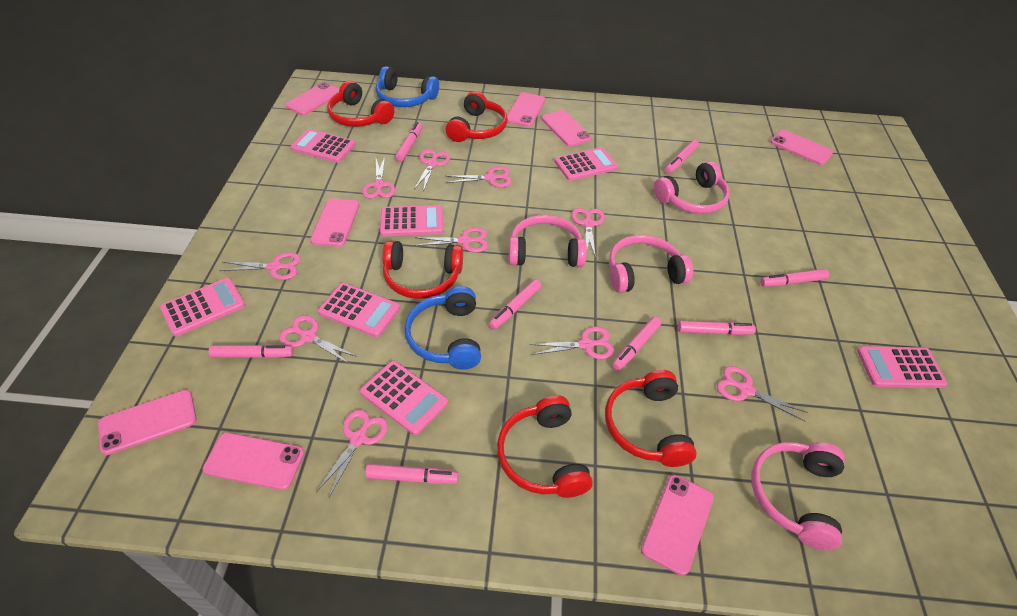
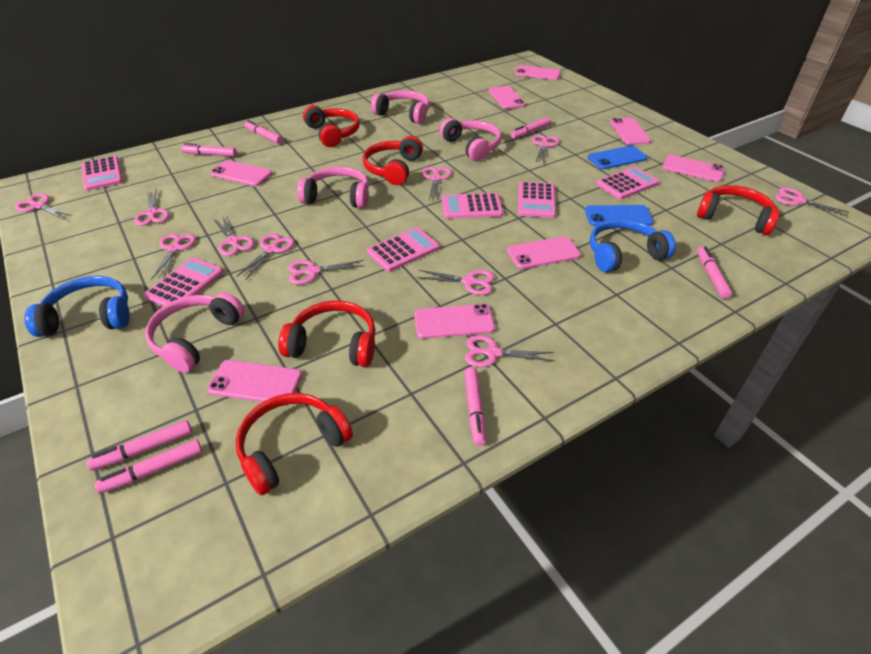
blue phone: 0 -> 2
pink calculator: 7 -> 6
pink marker: 8 -> 7
pink scissors: 10 -> 11

